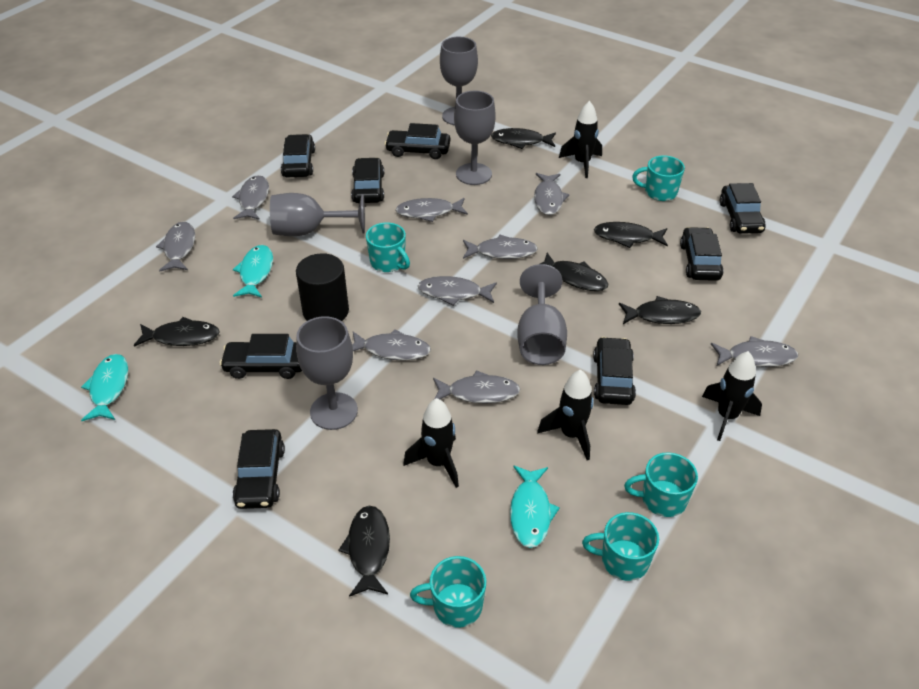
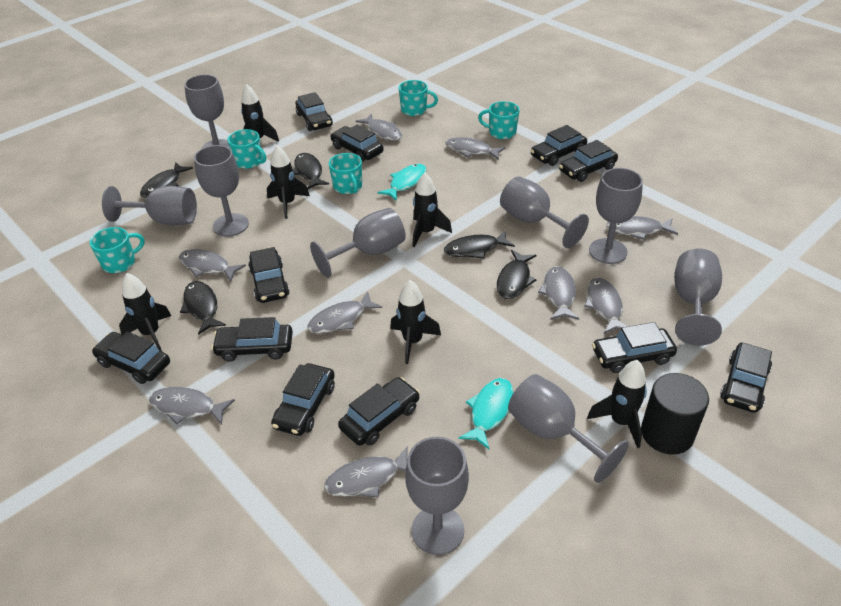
black car: 8 -> 11
black fish: 6 -> 5
black rocket: 4 -> 6
grey goblet: 5 -> 9
turquoise fish: 3 -> 2

